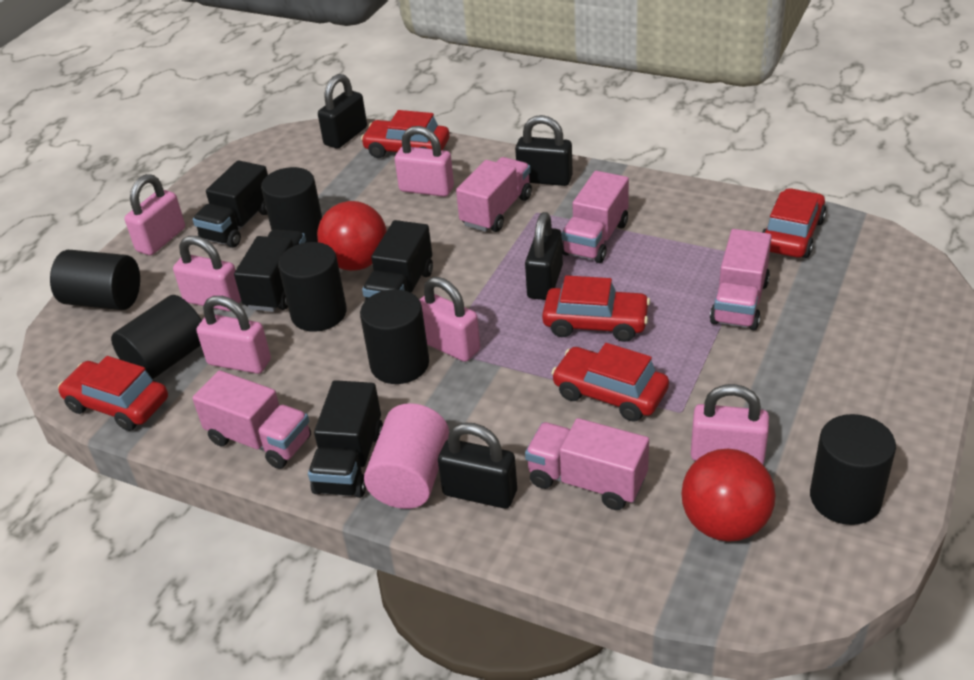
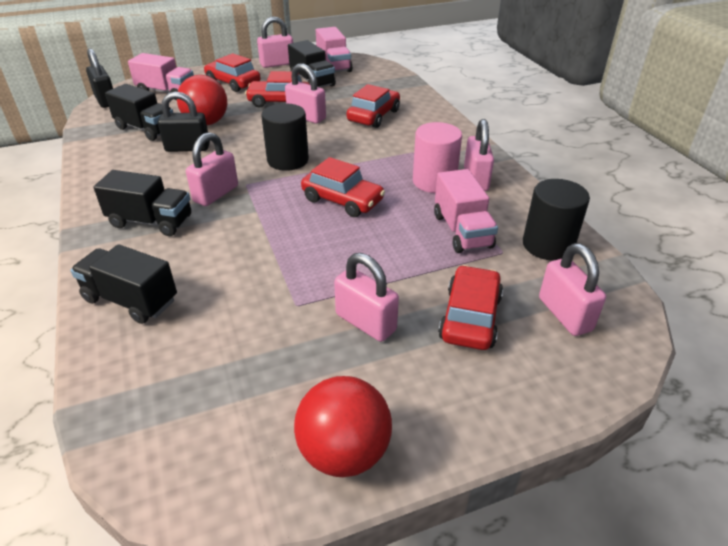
black cylinder: 6 -> 2
black padlock: 4 -> 2
pink truck: 5 -> 3

